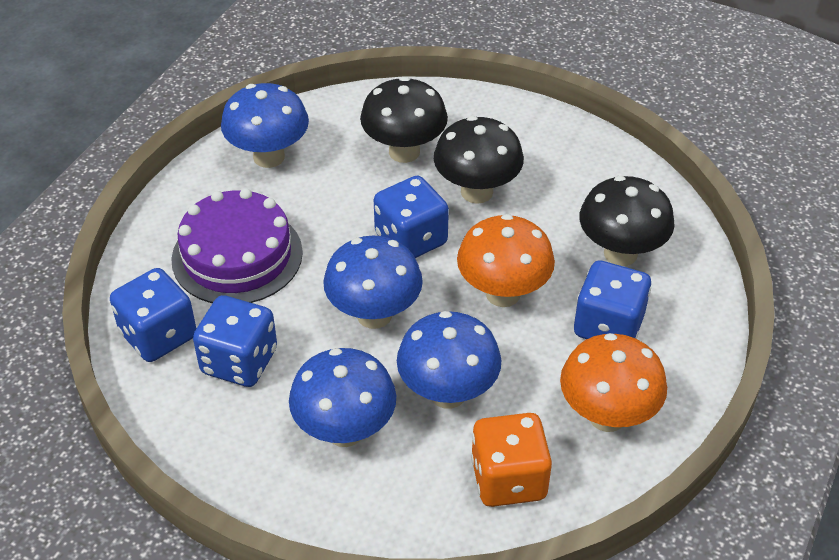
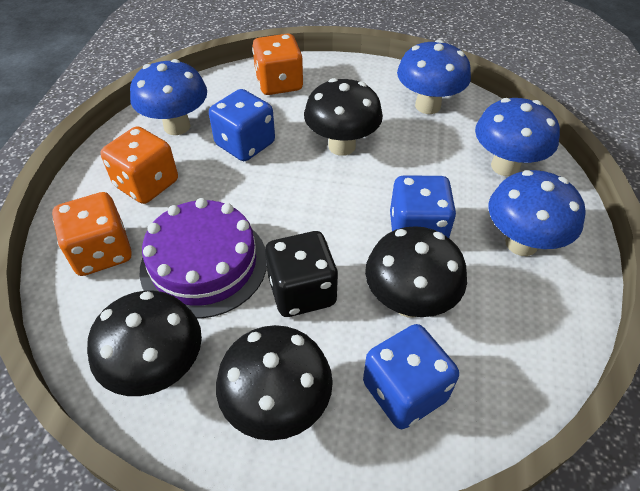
black dice: 0 -> 1
black mushroom: 3 -> 4
blue dice: 4 -> 3
orange dice: 1 -> 3
orange mushroom: 2 -> 0

